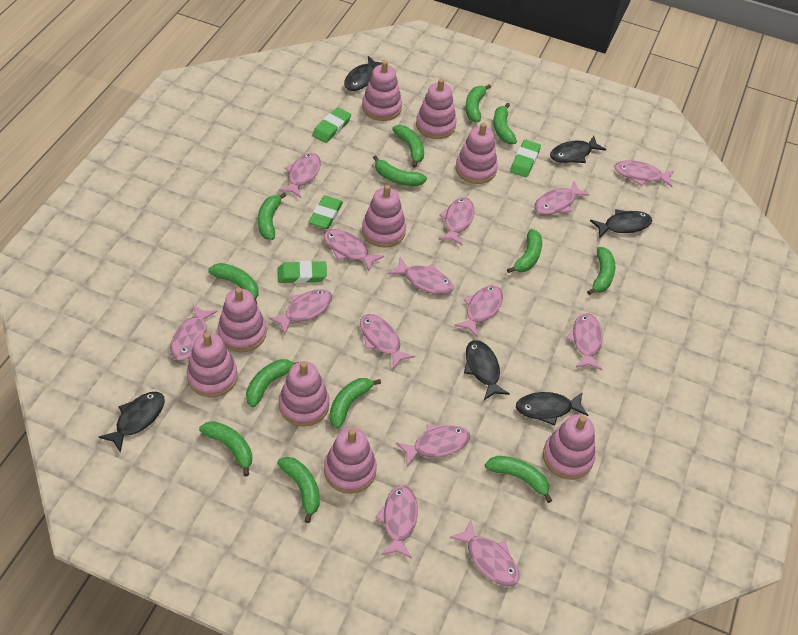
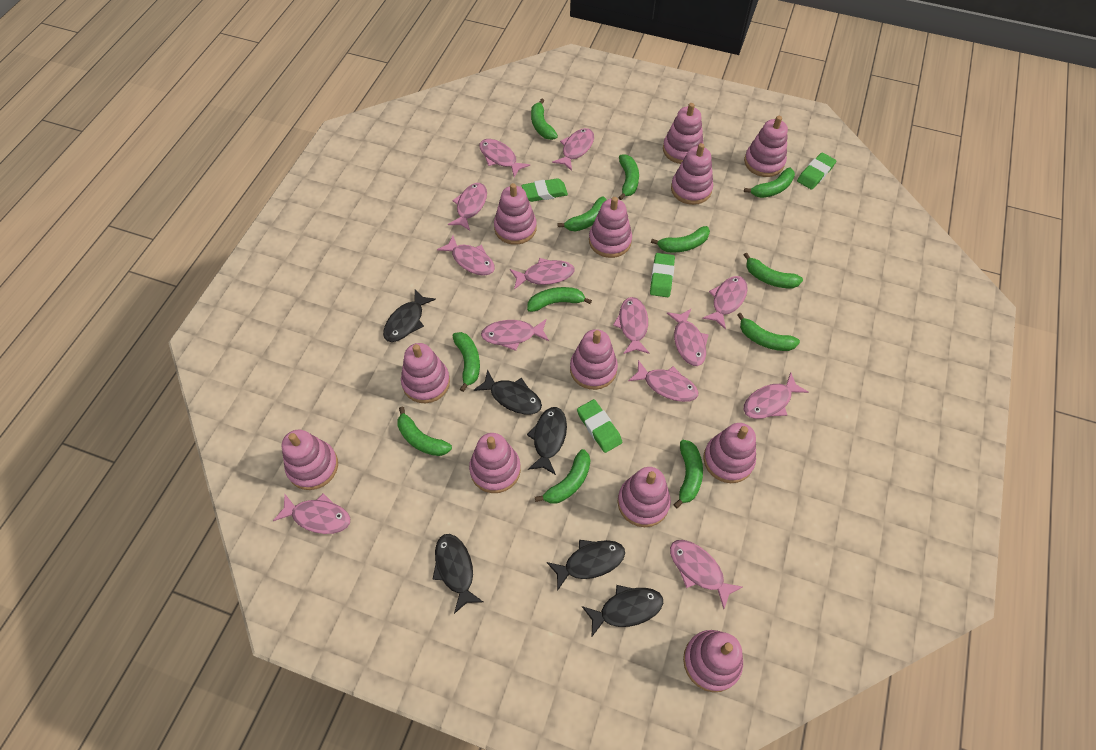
green banana: 13 -> 12
pink fish: 14 -> 13
pink stacking toy: 9 -> 12

